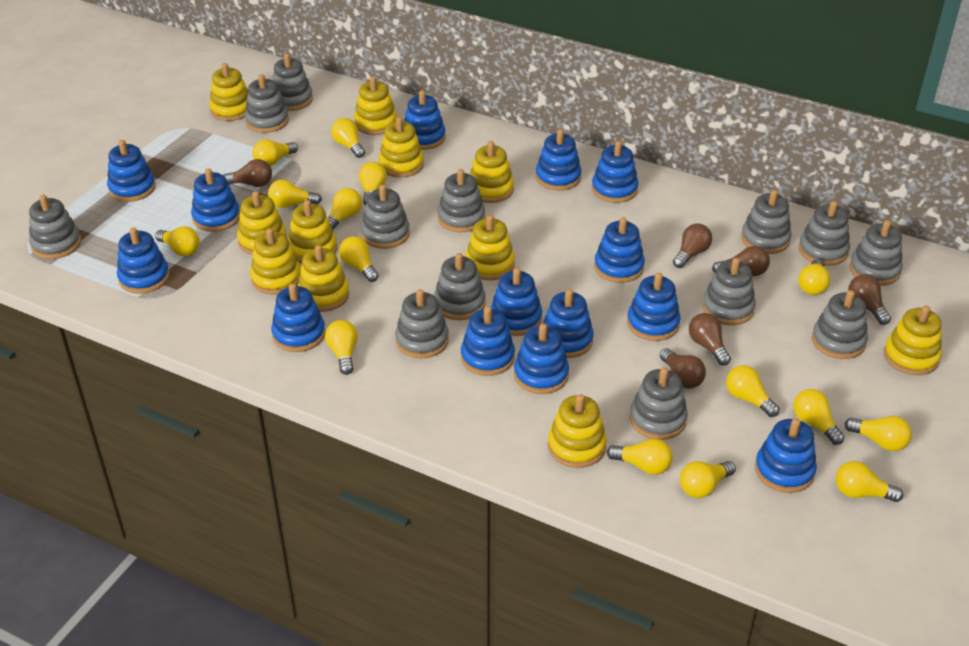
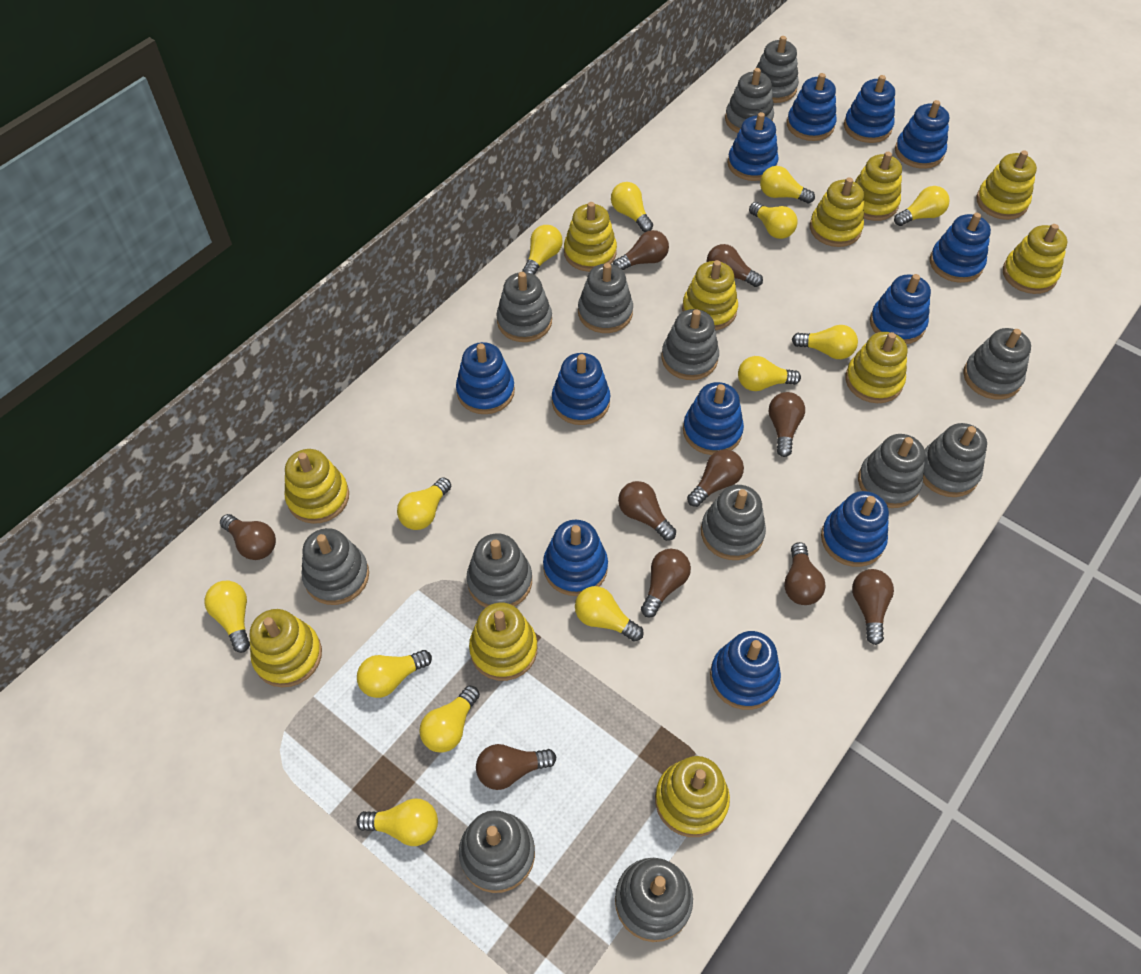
blue stacking toy: 14 -> 12
brown light bulb: 6 -> 10
yellow light bulb: 15 -> 13

